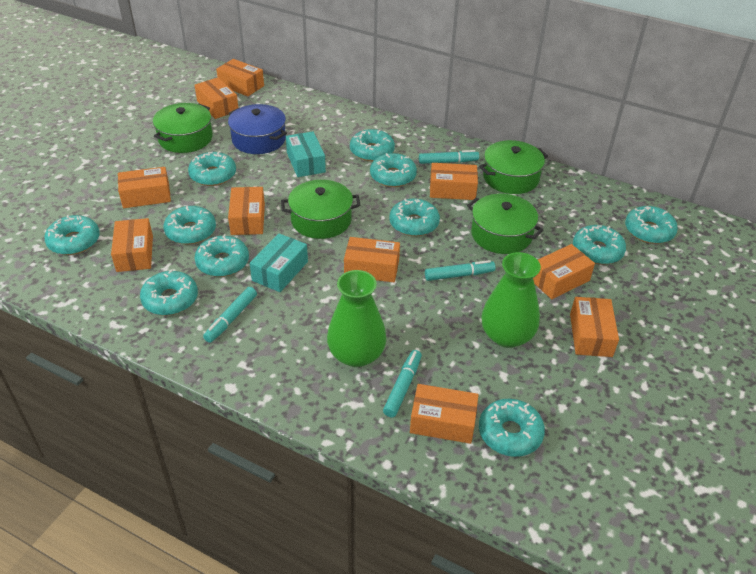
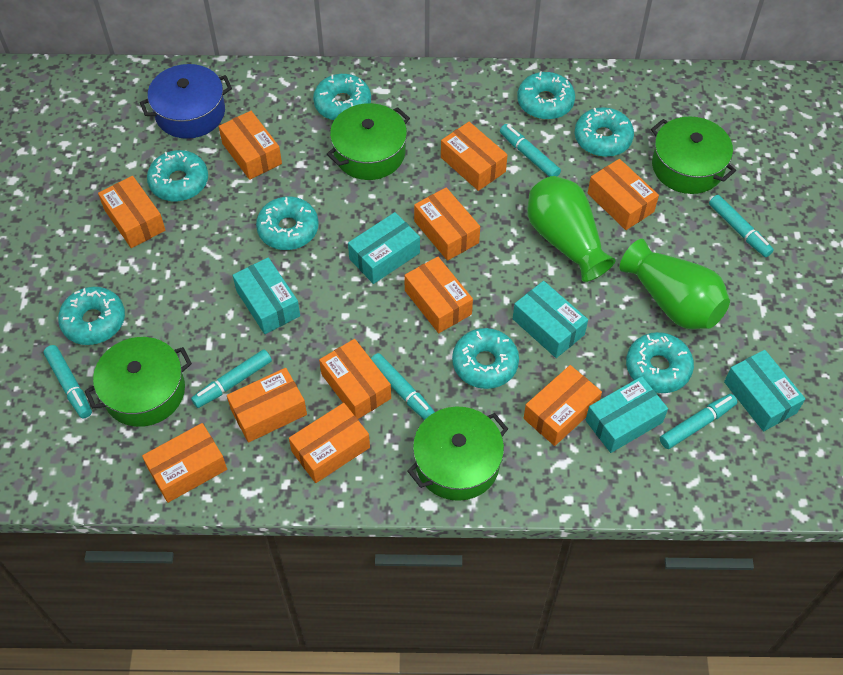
orange box: 10 -> 11
turquoise box: 2 -> 5
turquoise donut: 11 -> 8
turquoise marker: 4 -> 6

